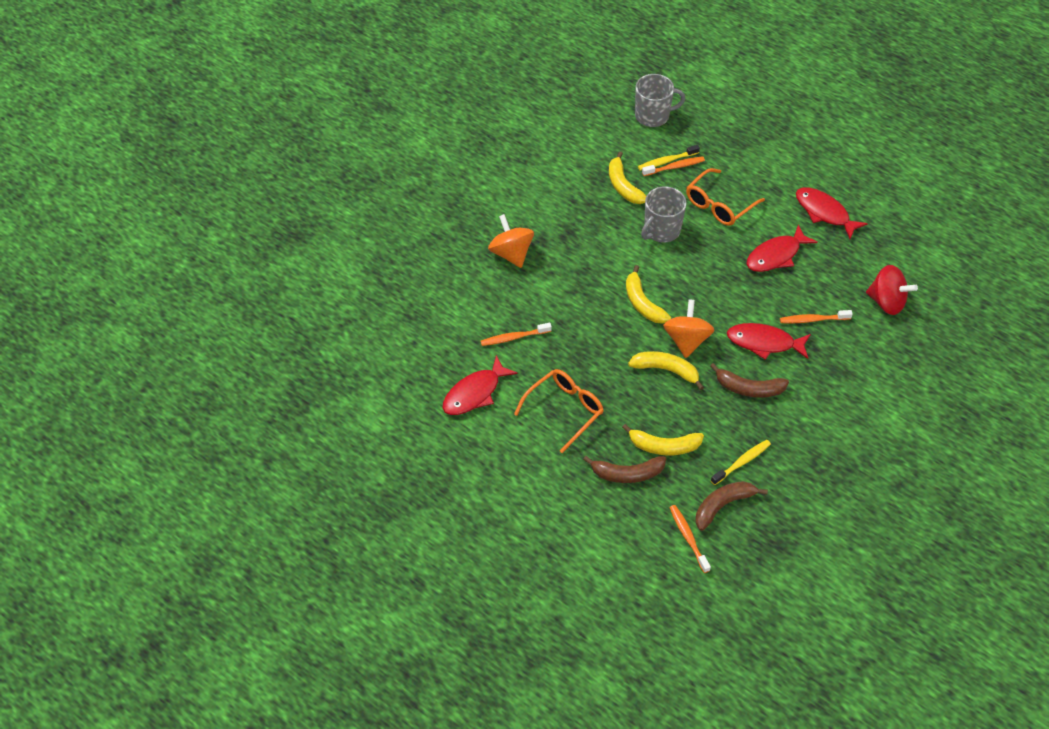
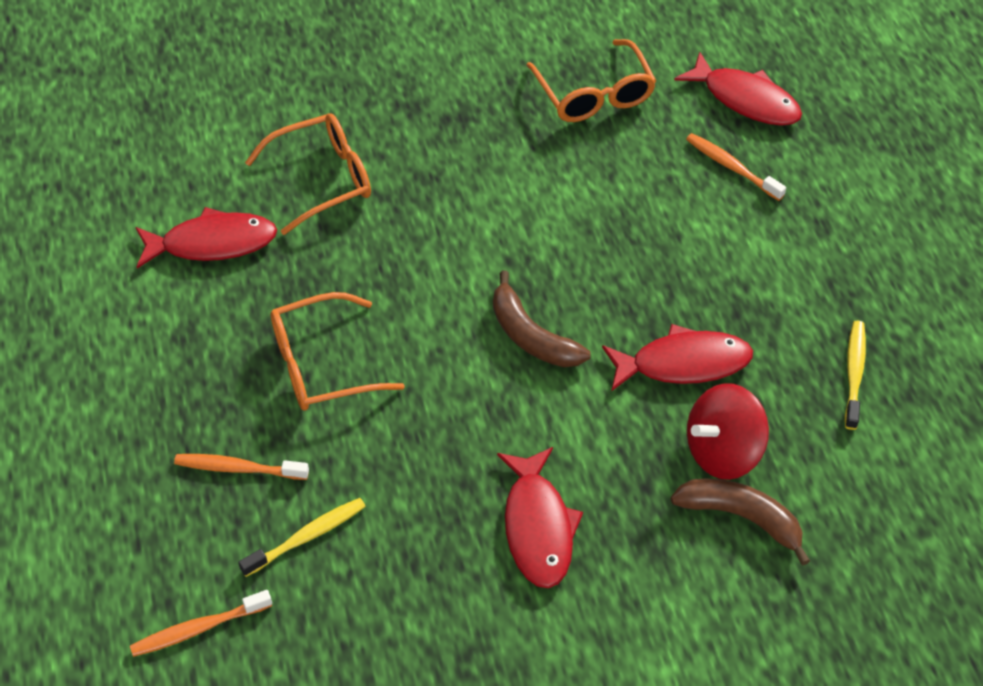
brown banana: 3 -> 2
grey mug: 2 -> 0
orange glasses: 2 -> 3
orange spinning top: 2 -> 0
orange toothbrush: 4 -> 3
yellow banana: 4 -> 0

